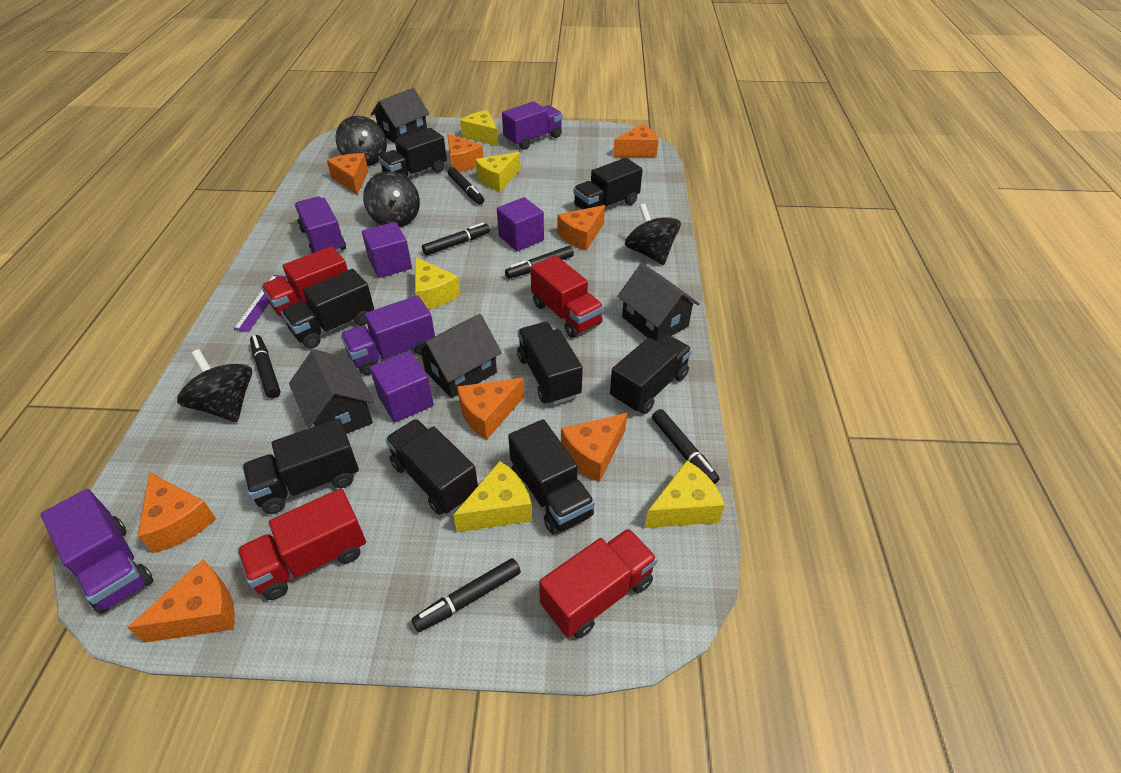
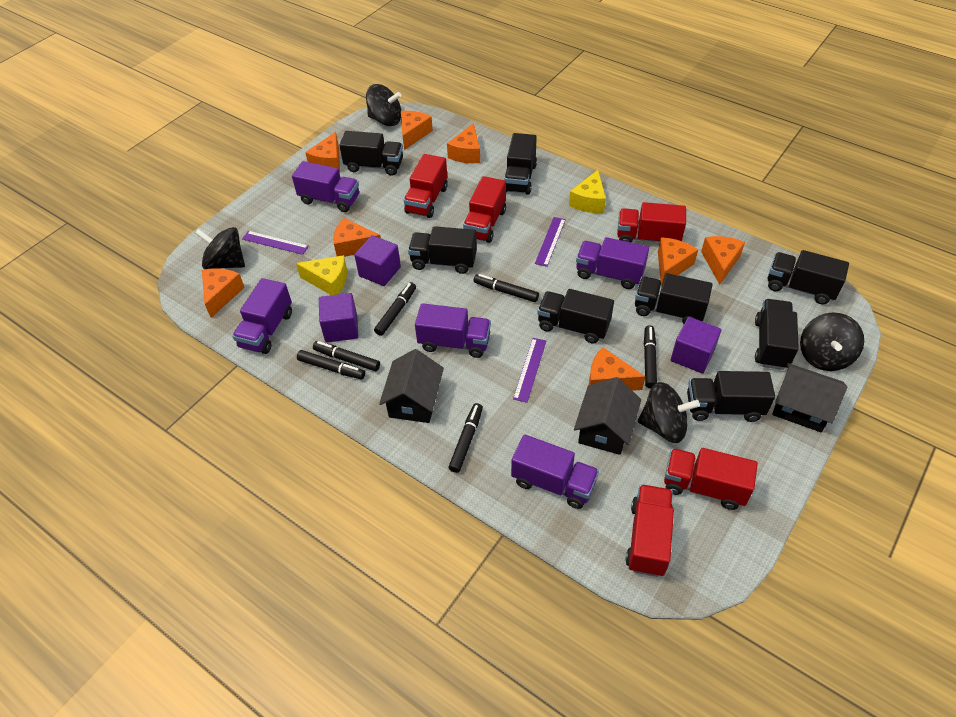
black house: 4 -> 3
purple ruler: 1 -> 3
purple truck: 4 -> 5
red truck: 4 -> 5
yellow cheese: 5 -> 2

